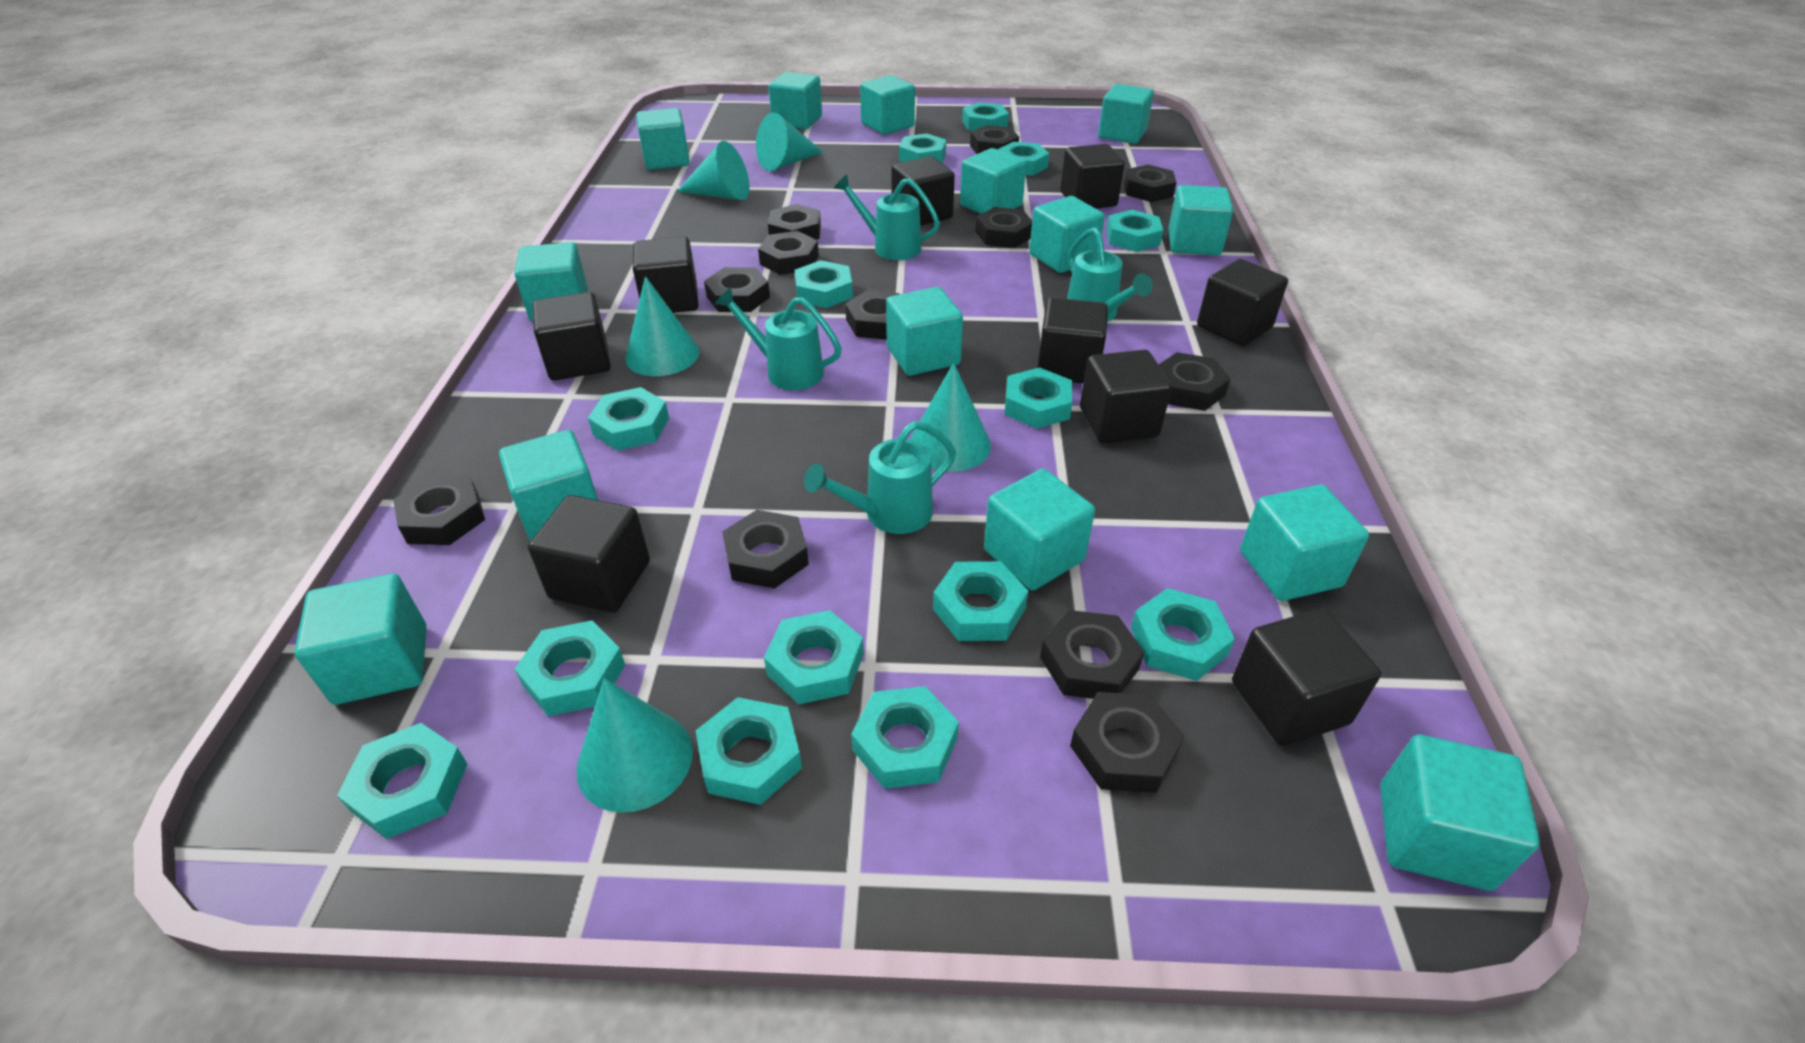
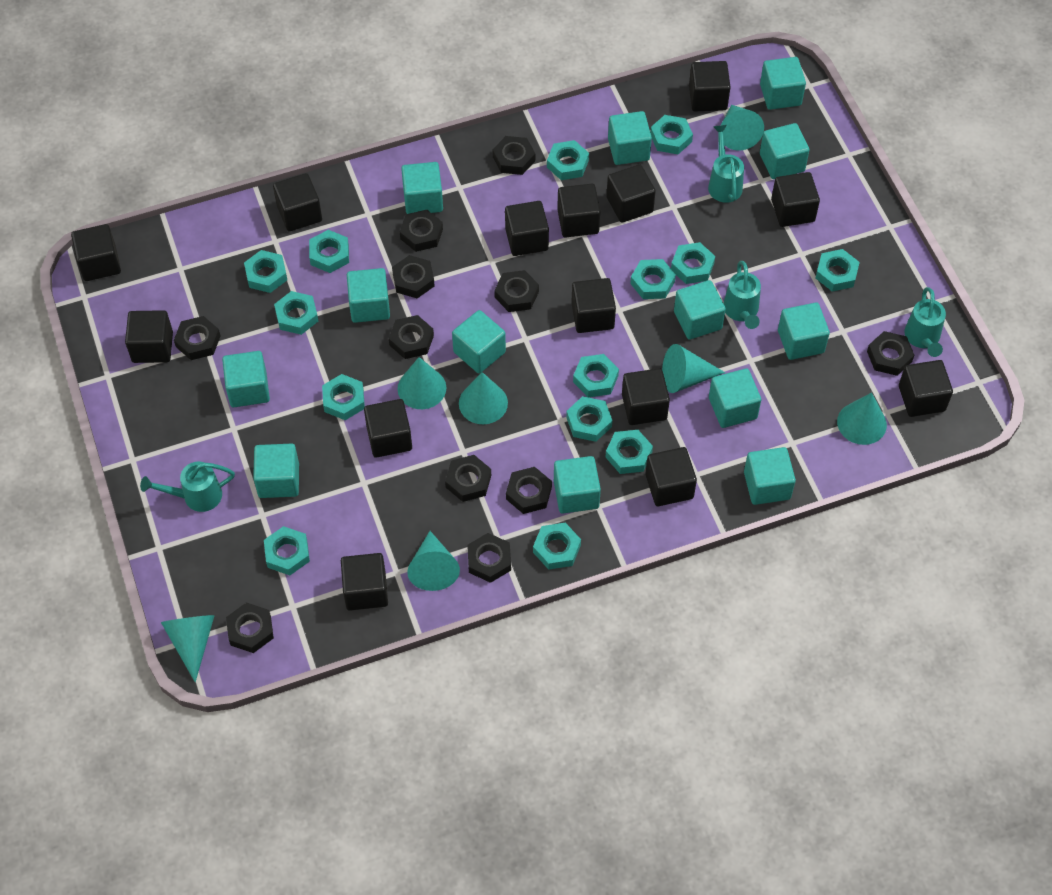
black cube: 9 -> 14
black nut: 12 -> 11
turquoise cone: 5 -> 7
turquoise cube: 14 -> 13

